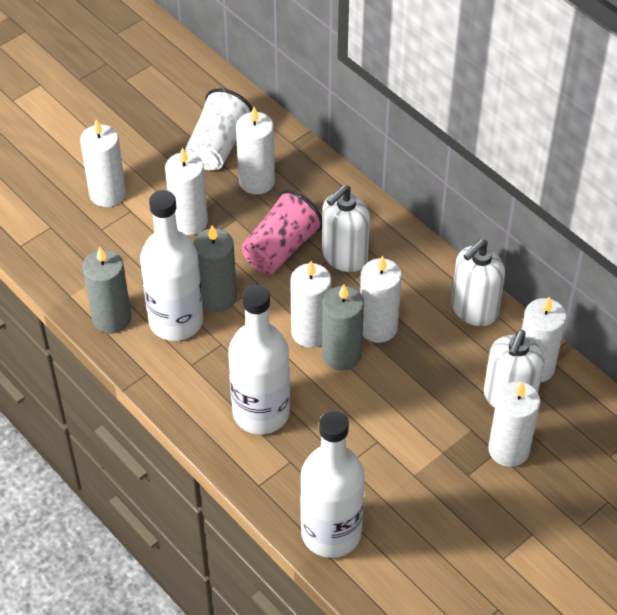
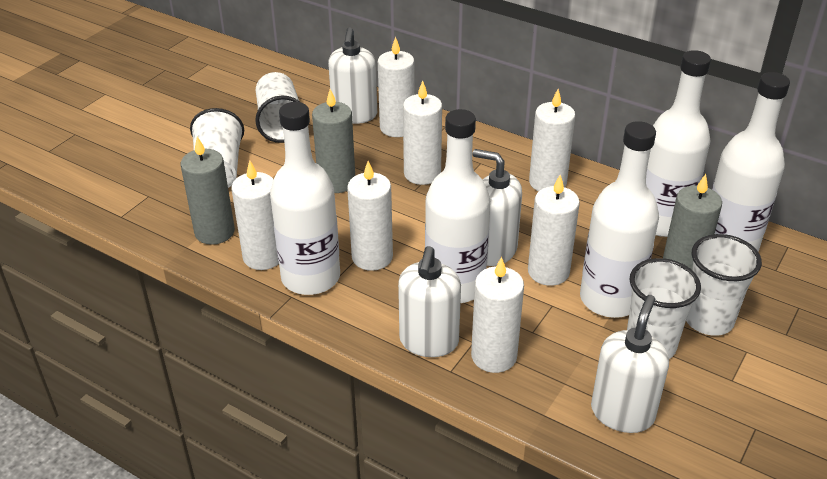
pink cup: 1 -> 0
white bottle: 3 -> 5
white cup: 1 -> 4
white soap dispenser: 3 -> 4

